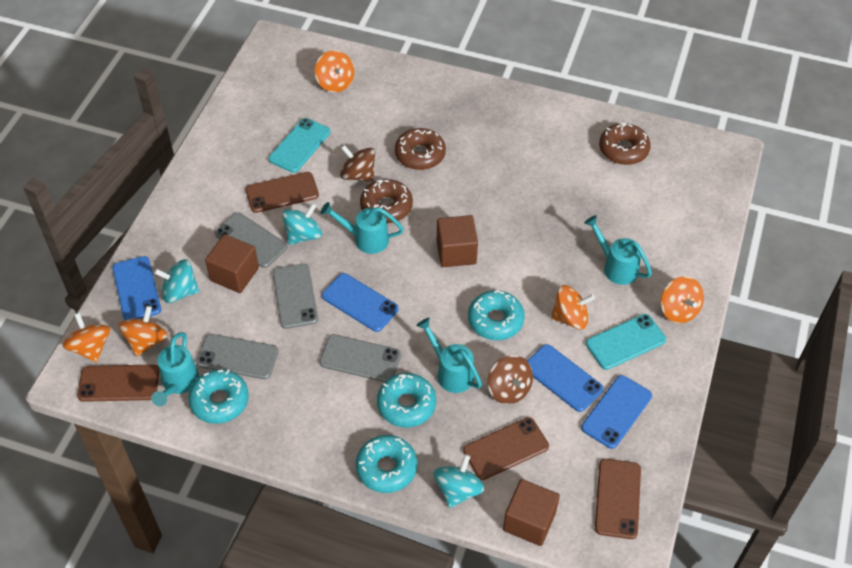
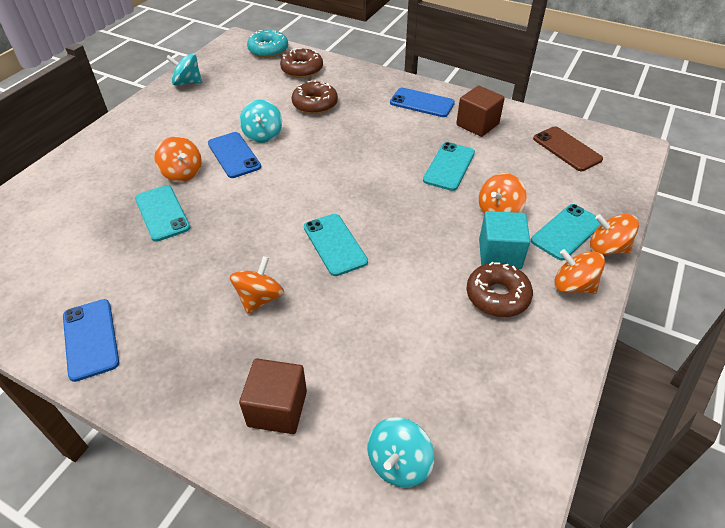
blue phone: 4 -> 3
brown cube: 3 -> 2
brown phone: 4 -> 1
brown spinning top: 2 -> 0
grey phone: 4 -> 0
turquoise cube: 0 -> 1
turquoise donut: 4 -> 1
turquoise phone: 2 -> 4
turquoise watering can: 4 -> 0

